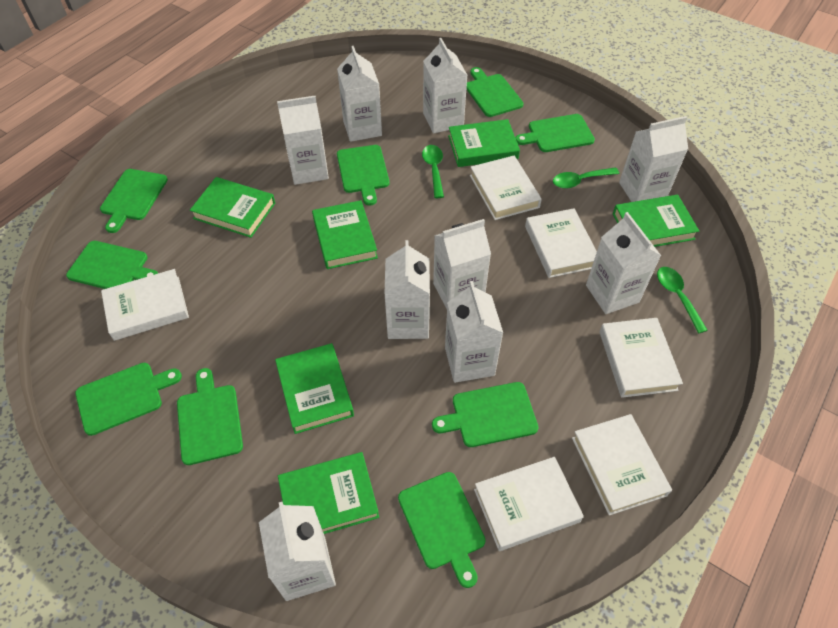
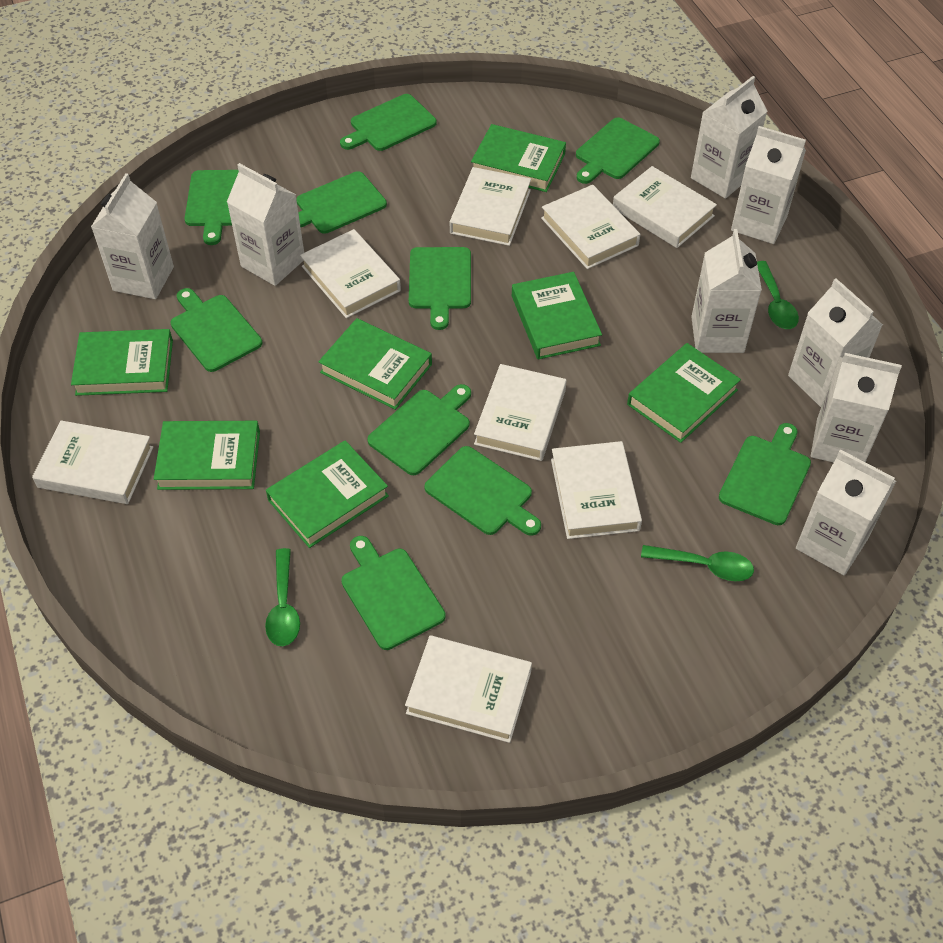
green book: 6 -> 7
green cutting board: 9 -> 10
white book: 6 -> 8
white carton: 9 -> 8

